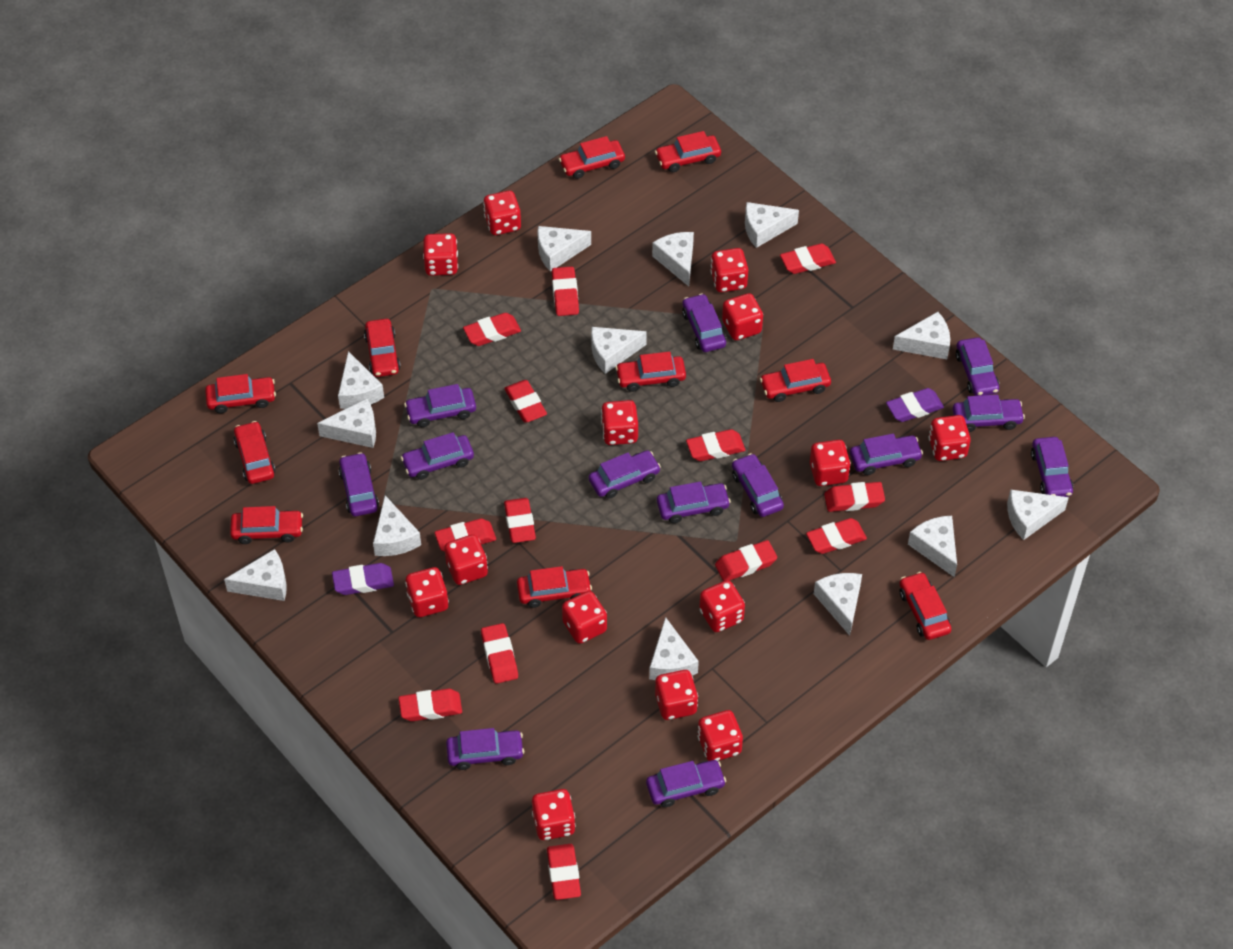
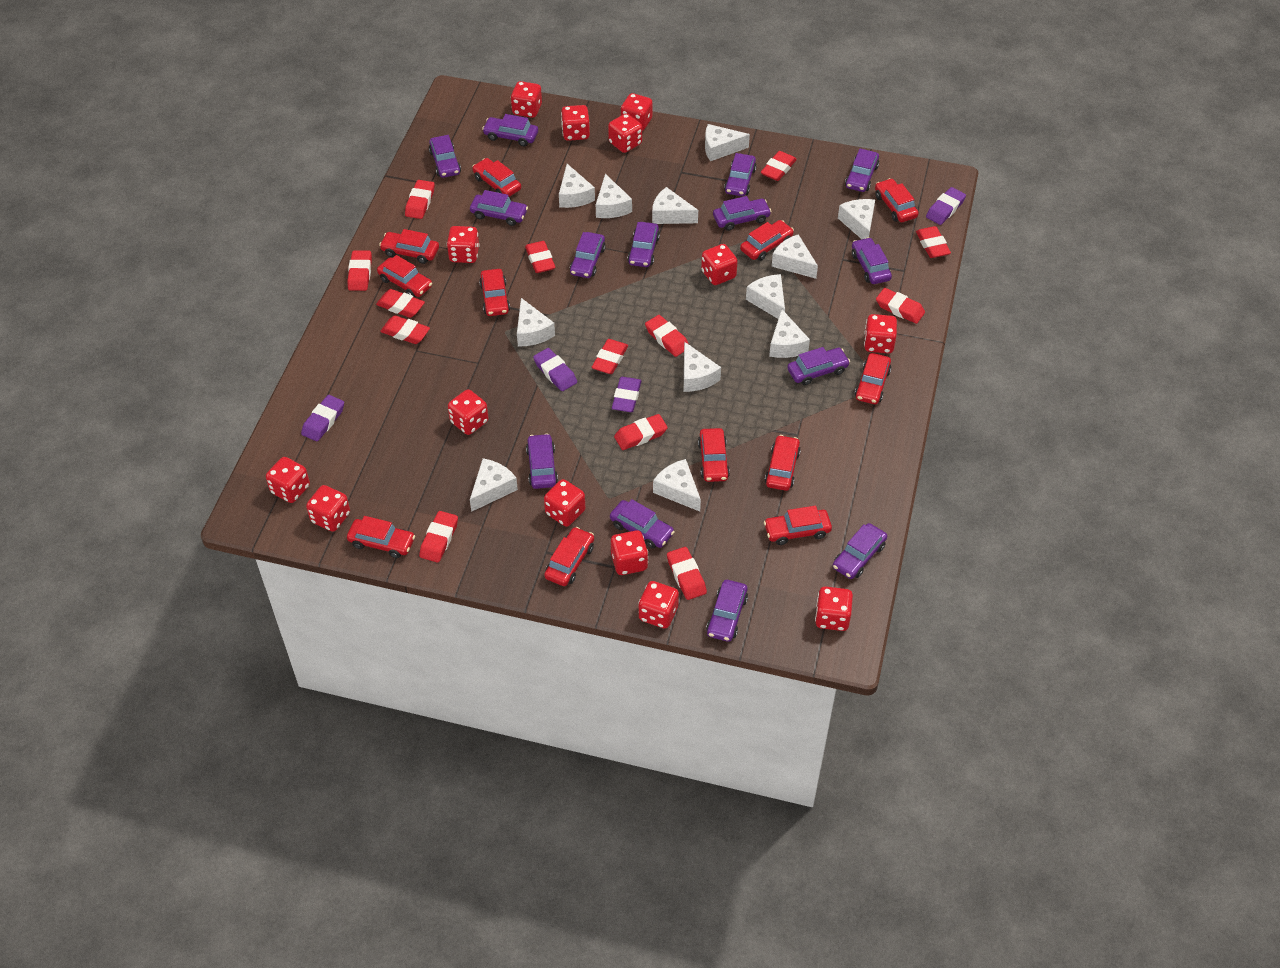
purple car: 13 -> 14
purple eraser: 2 -> 4
red car: 10 -> 12
white cheese: 13 -> 12

